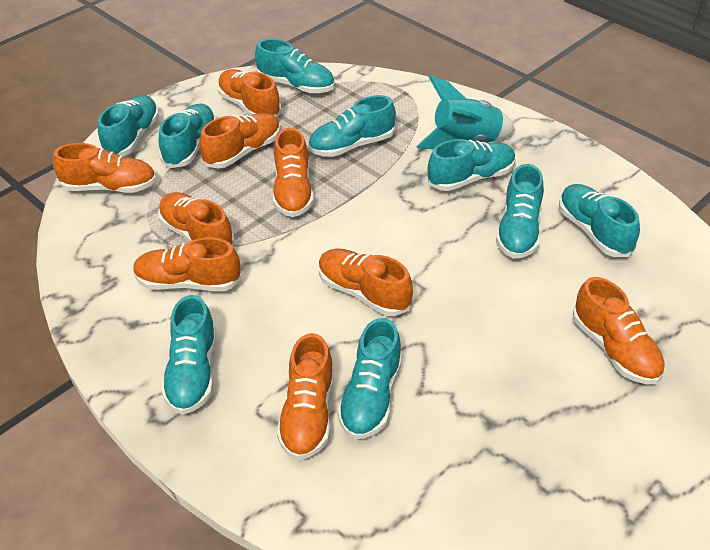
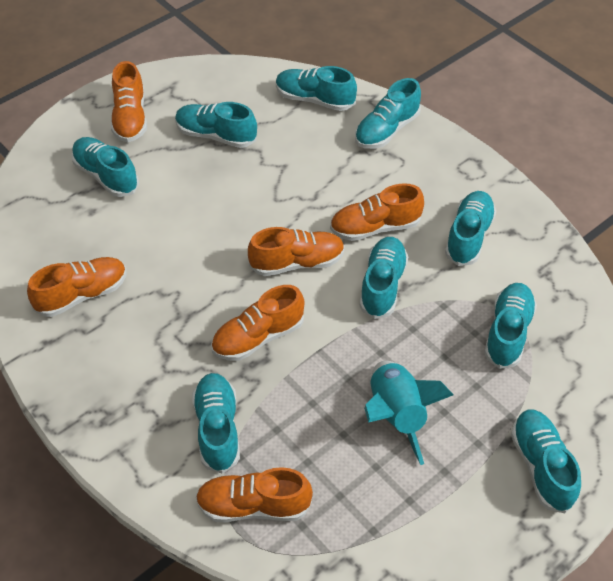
orange shoe: 9 -> 6

